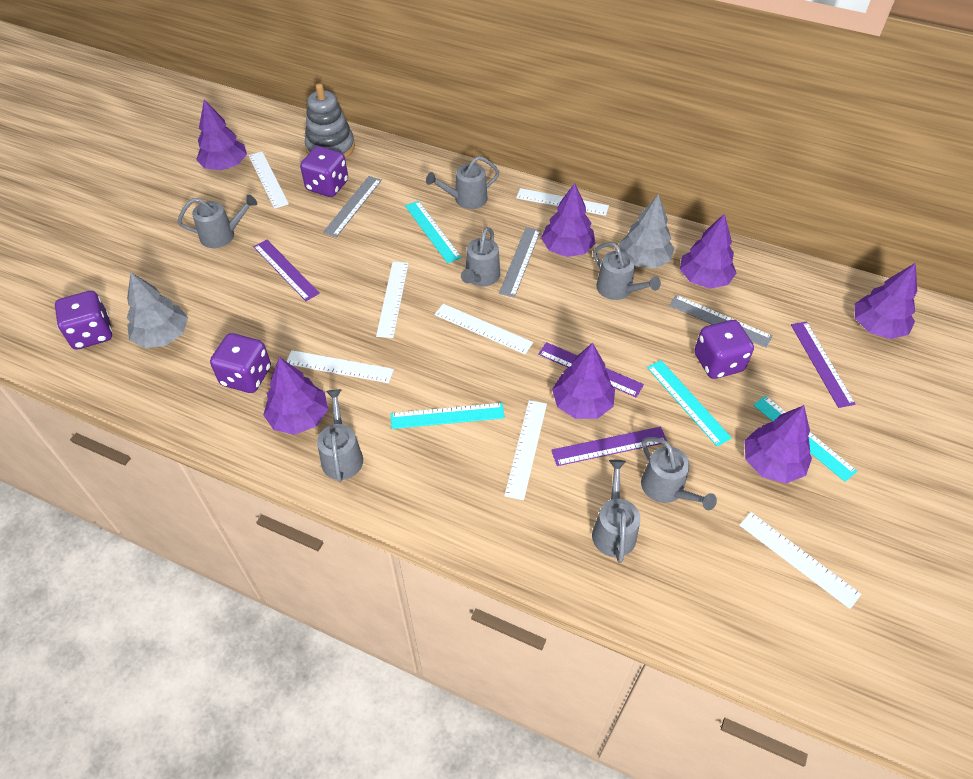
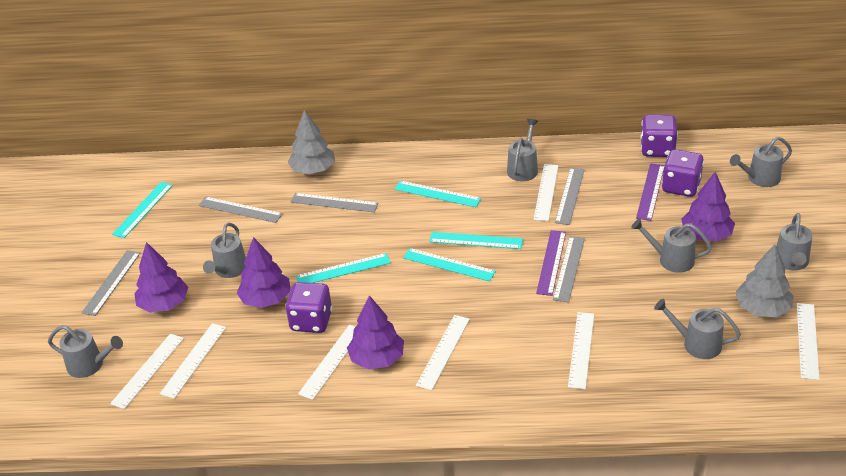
grey ruler: 3 -> 5
grey stacking toy: 1 -> 0
purple dice: 4 -> 3
purple ruler: 4 -> 2
purple tree: 7 -> 4
turquoise ruler: 4 -> 5

